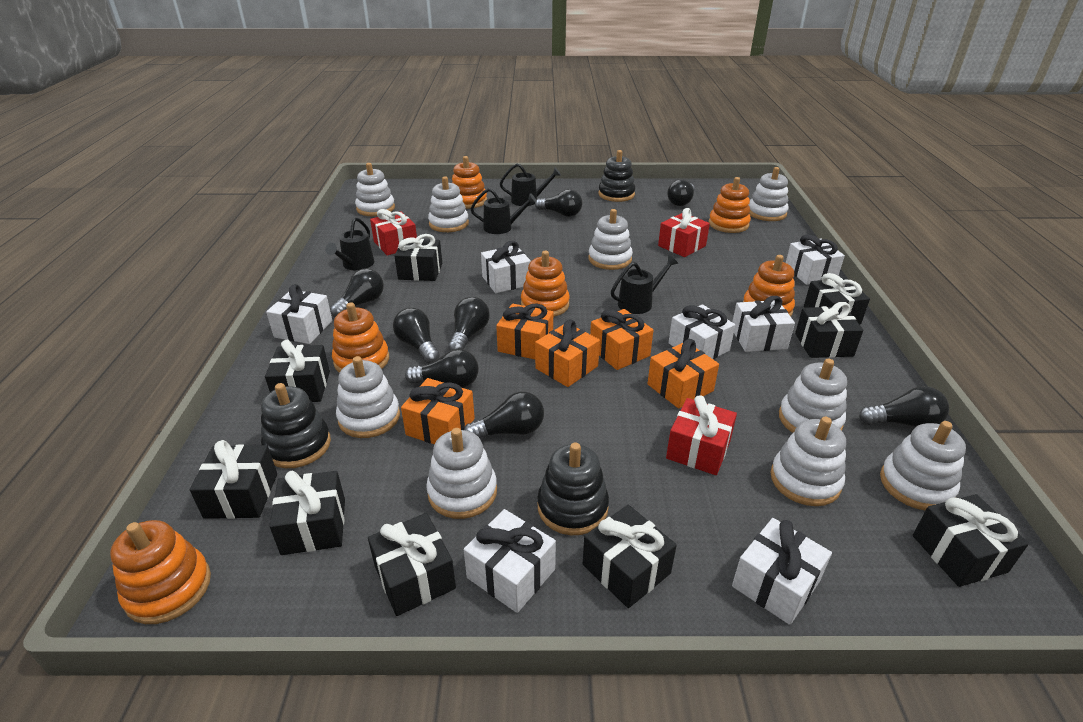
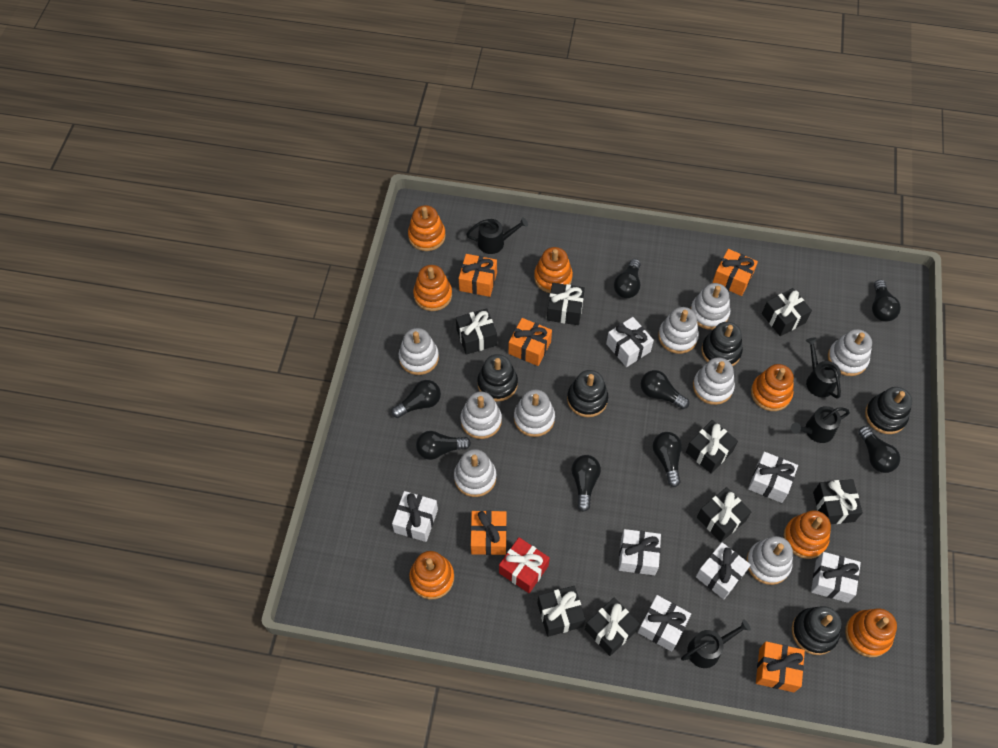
black gift: 9 -> 8
black stacking toy: 3 -> 5
orange stacking toy: 6 -> 7
red gift: 3 -> 1

